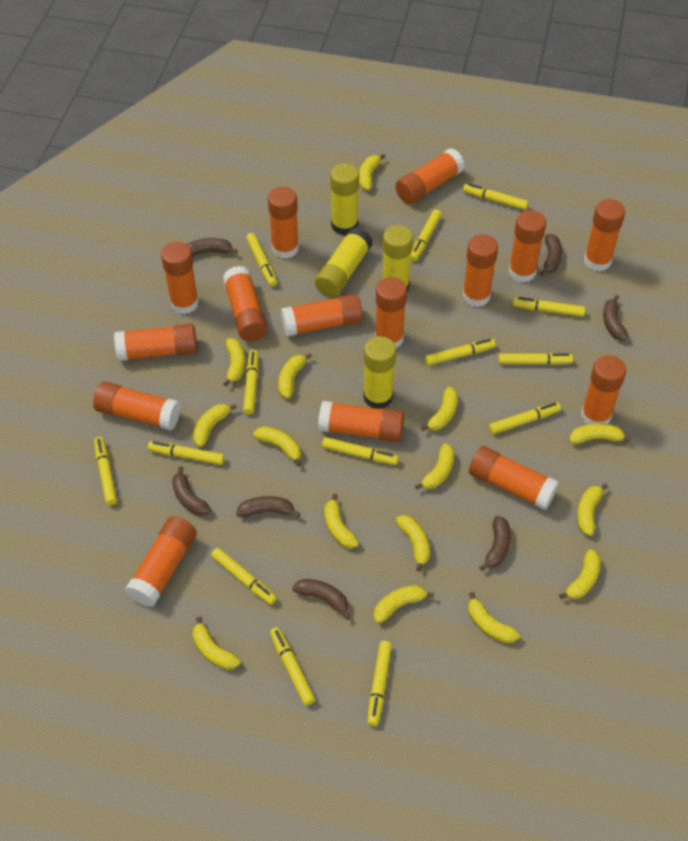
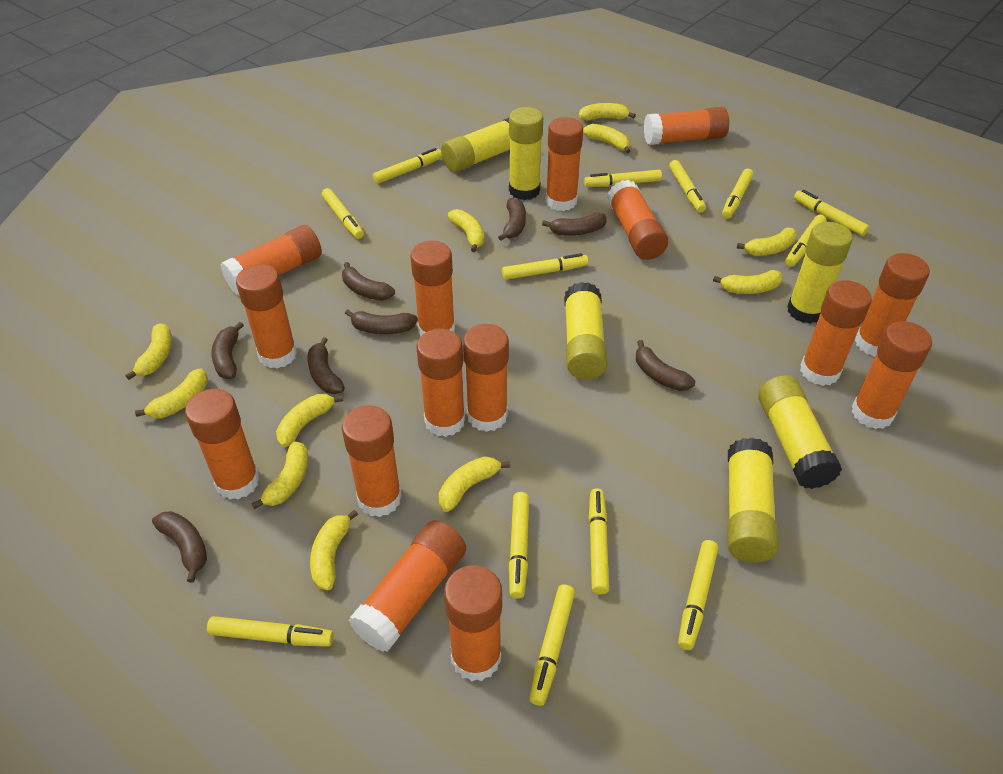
brown banana: 7 -> 8
yellow banana: 15 -> 11
yellow glue stick: 4 -> 6
yellow marker: 14 -> 13

